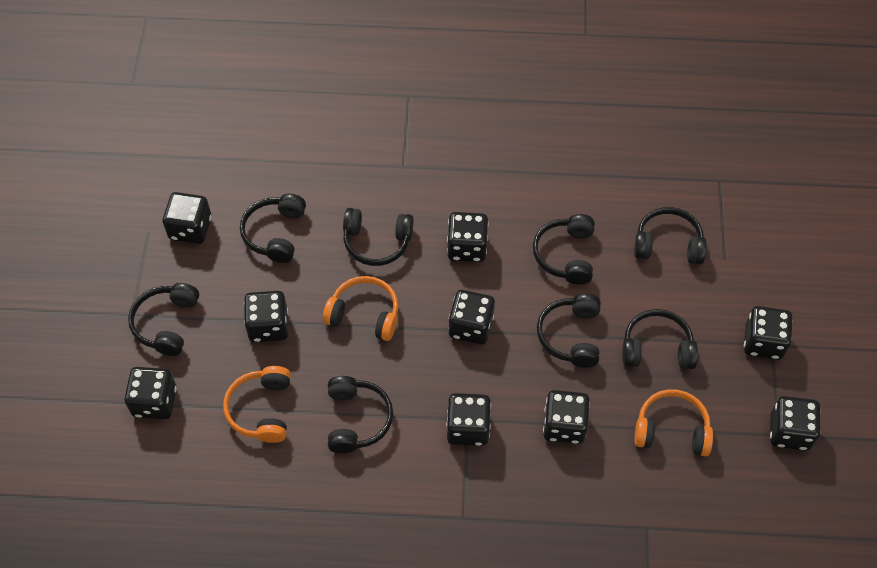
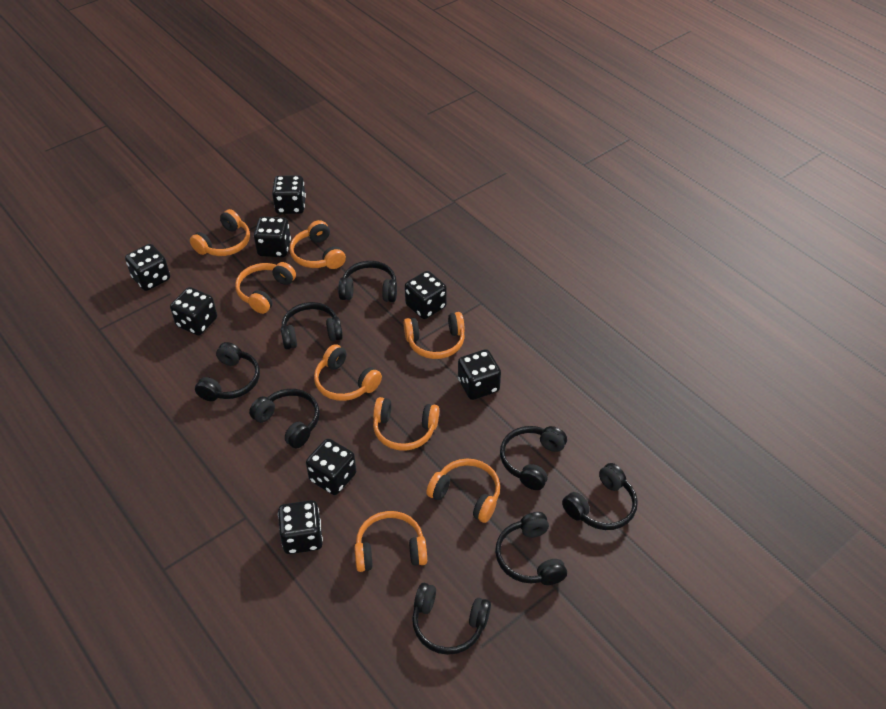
black dice: 9 -> 8
orange headphones: 3 -> 8

